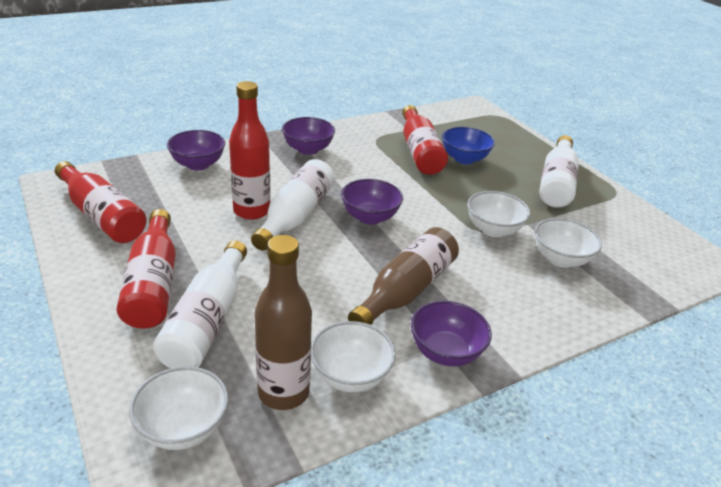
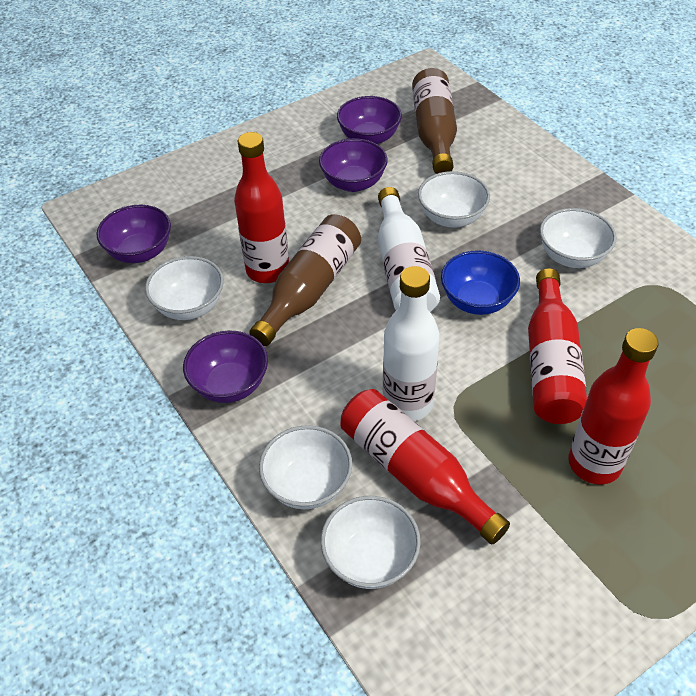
white bottle: 3 -> 2
white bowl: 4 -> 5

